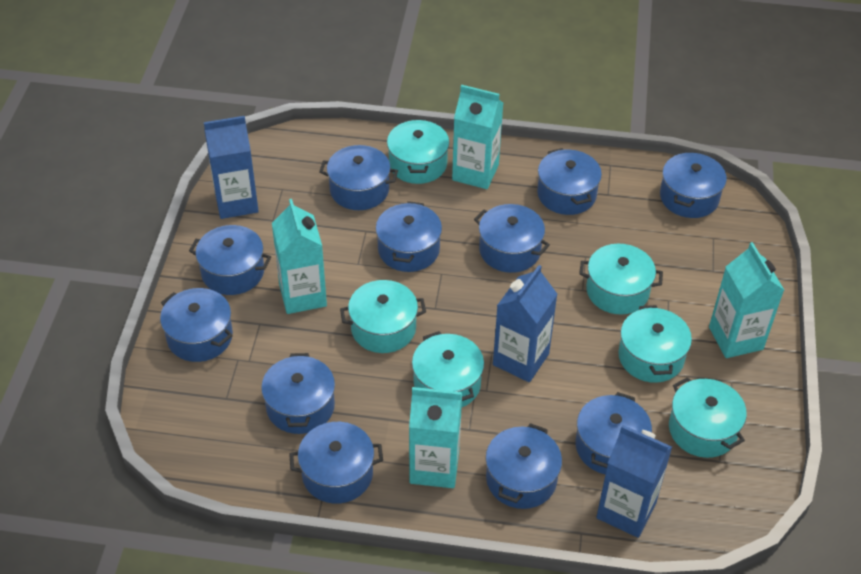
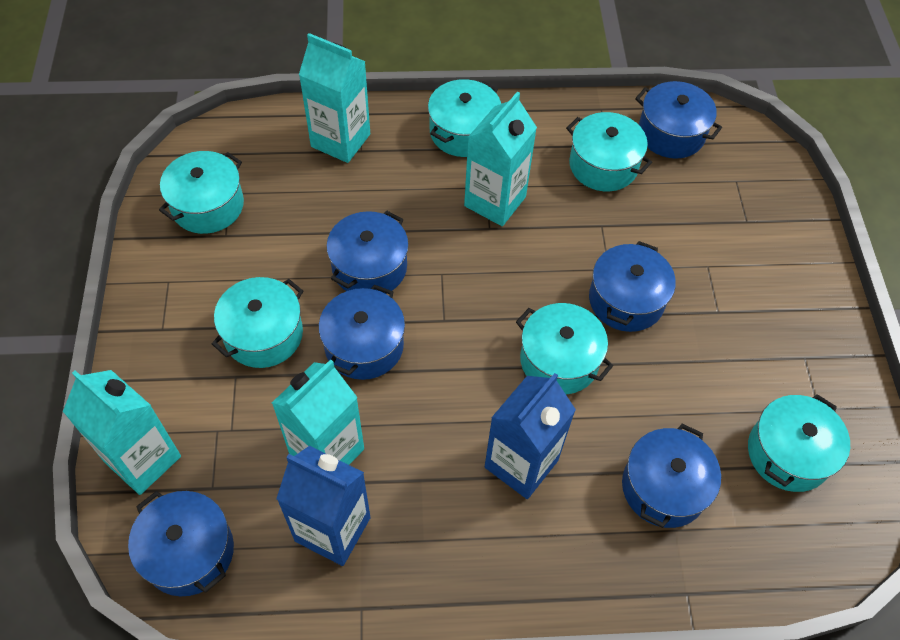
blue carton: 3 -> 2
blue pot: 11 -> 6

